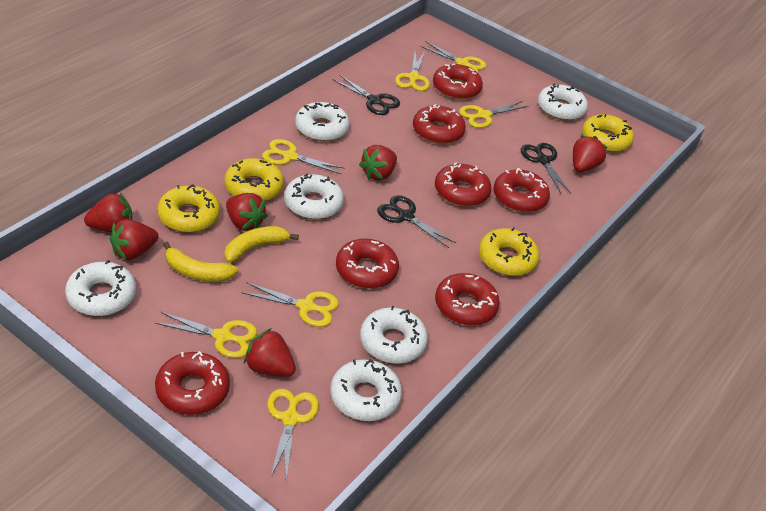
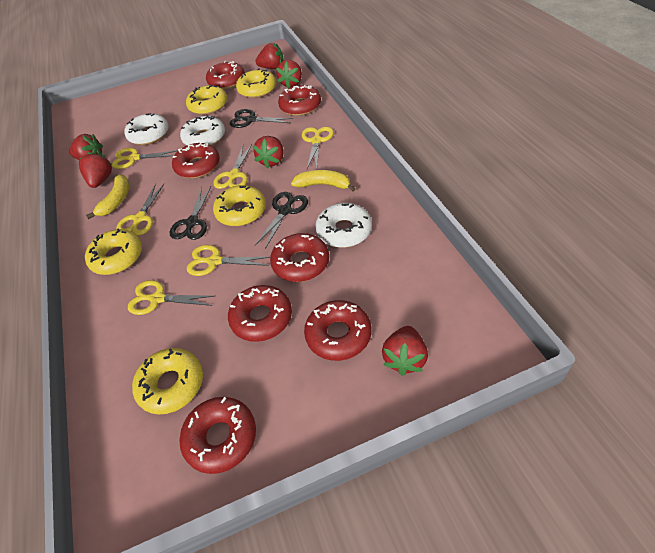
white donut: 6 -> 3
yellow donut: 4 -> 5
yellow scissors: 7 -> 6

